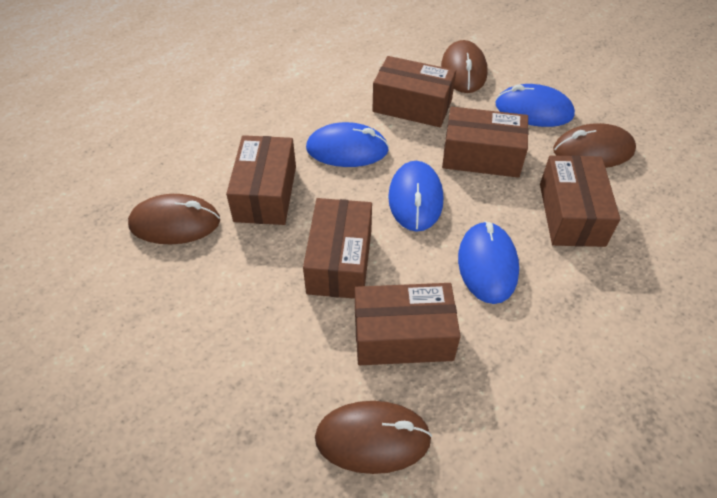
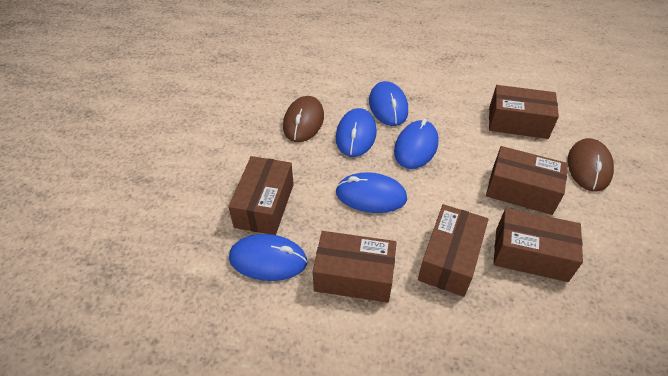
blue mouse: 4 -> 5
brown mouse: 4 -> 2

